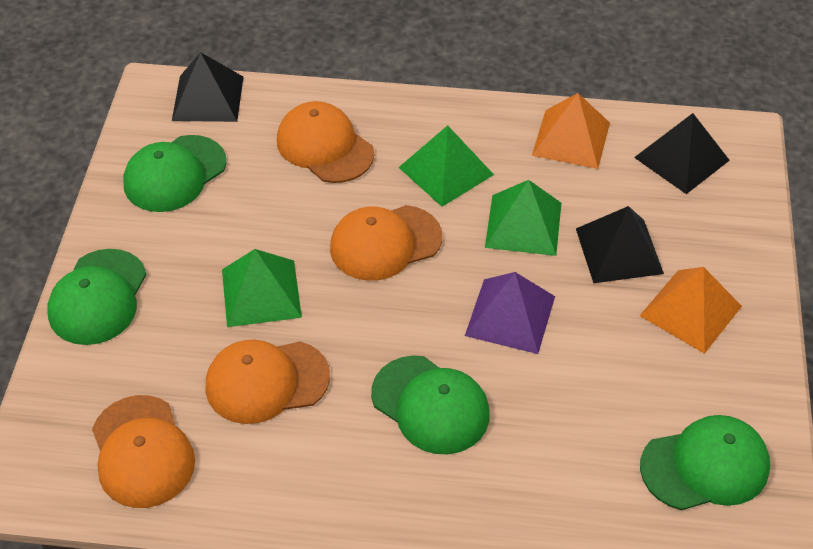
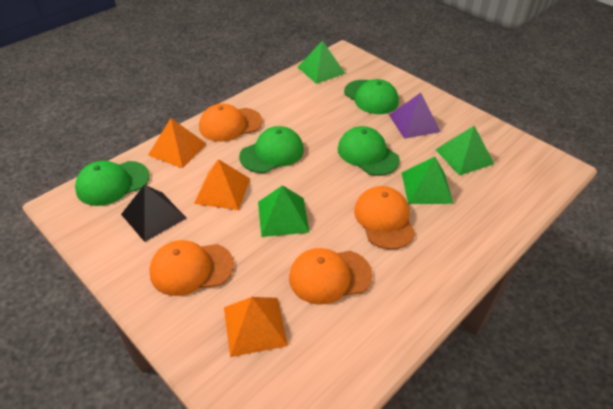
black pyramid: 3 -> 1
green pyramid: 3 -> 4
orange pyramid: 2 -> 3

